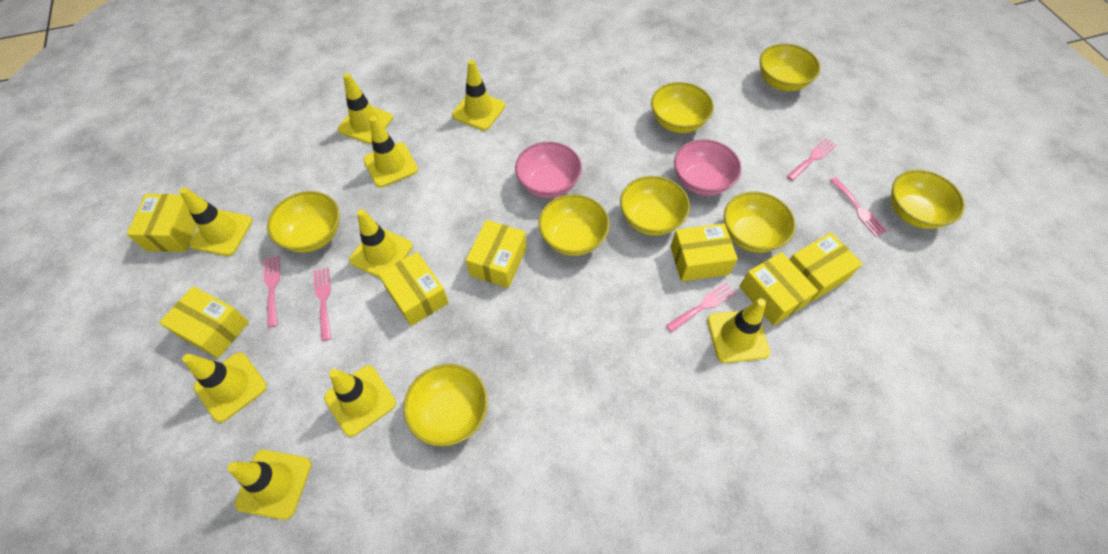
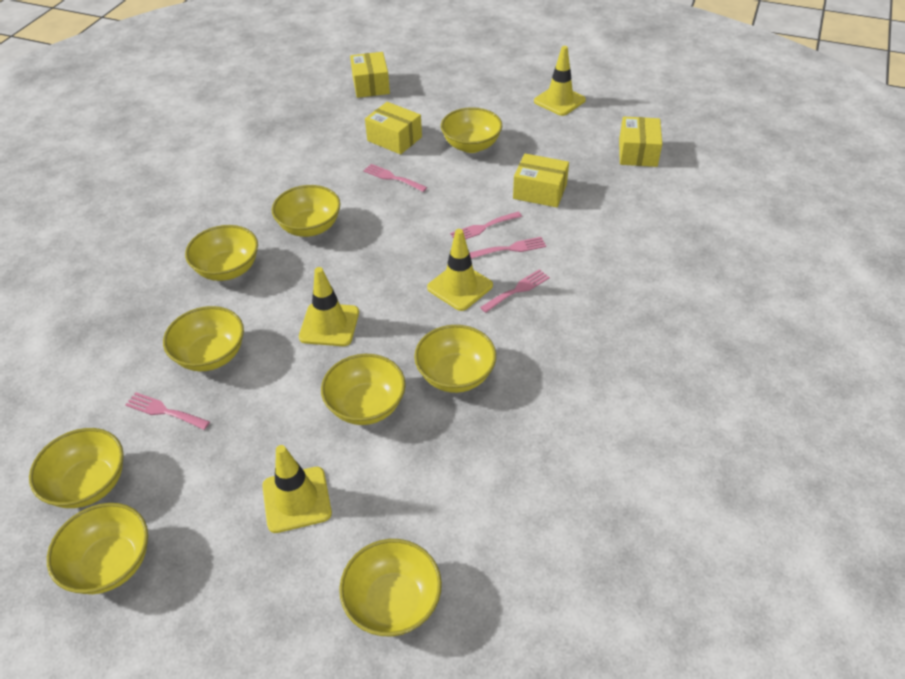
pink bowl: 2 -> 0
yellow bowl: 8 -> 9
yellow box: 7 -> 4
yellow traffic cone: 9 -> 4

